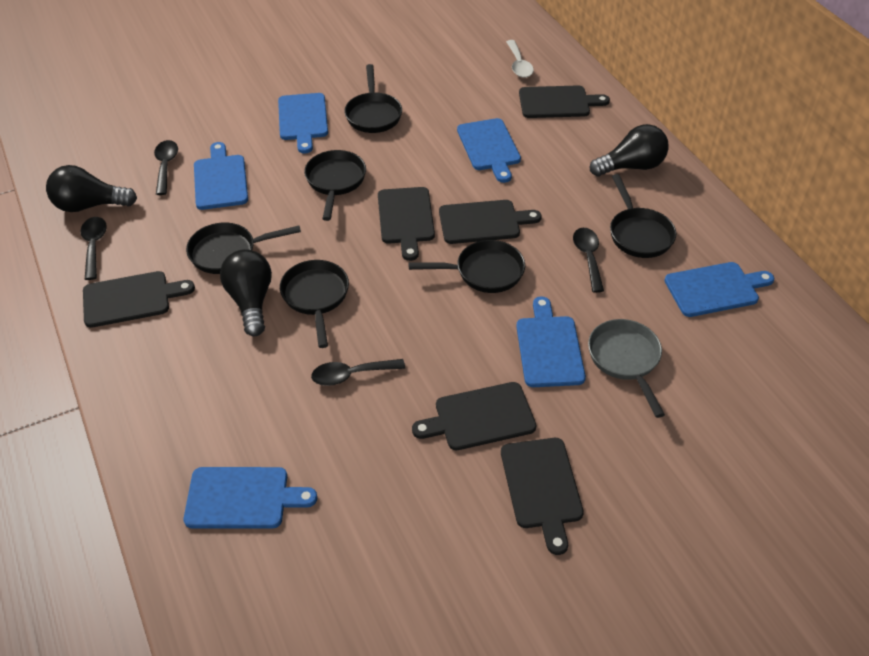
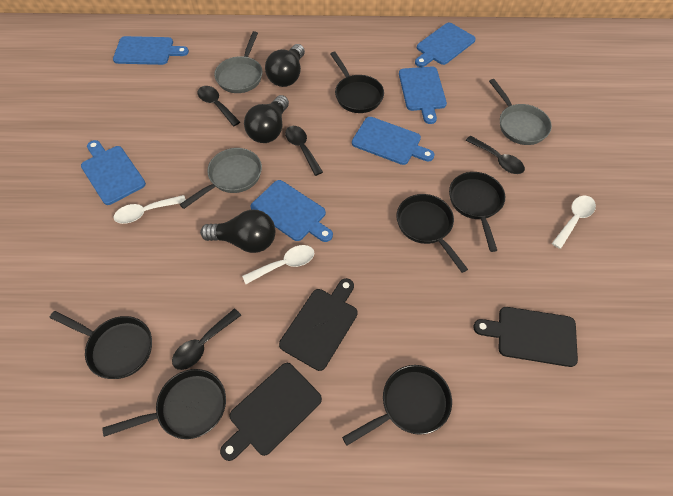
black cutting board: 6 -> 3
grey pan: 1 -> 3
white spoon: 1 -> 3

